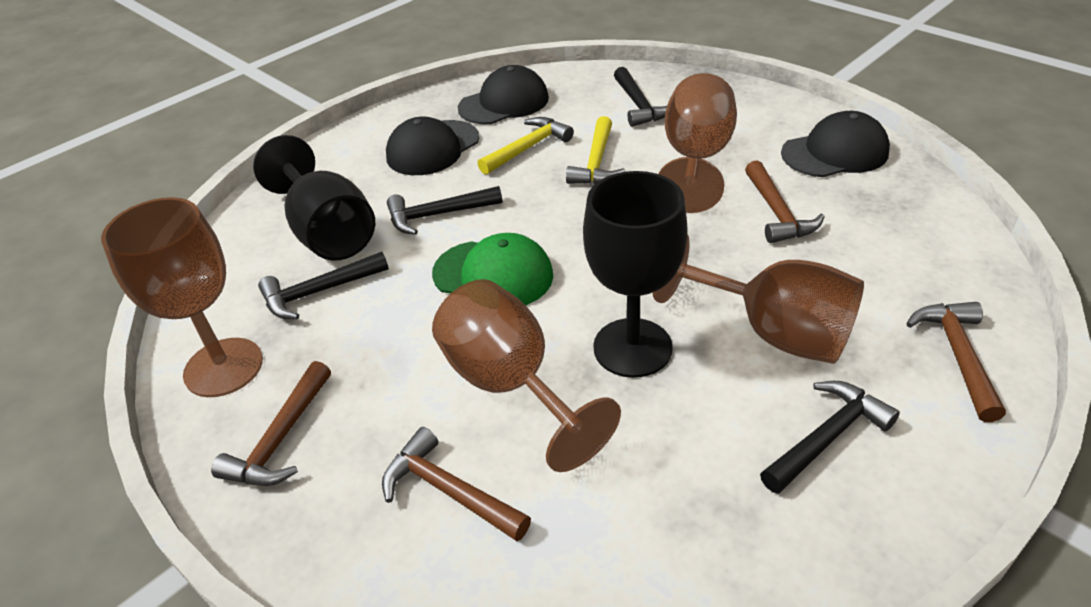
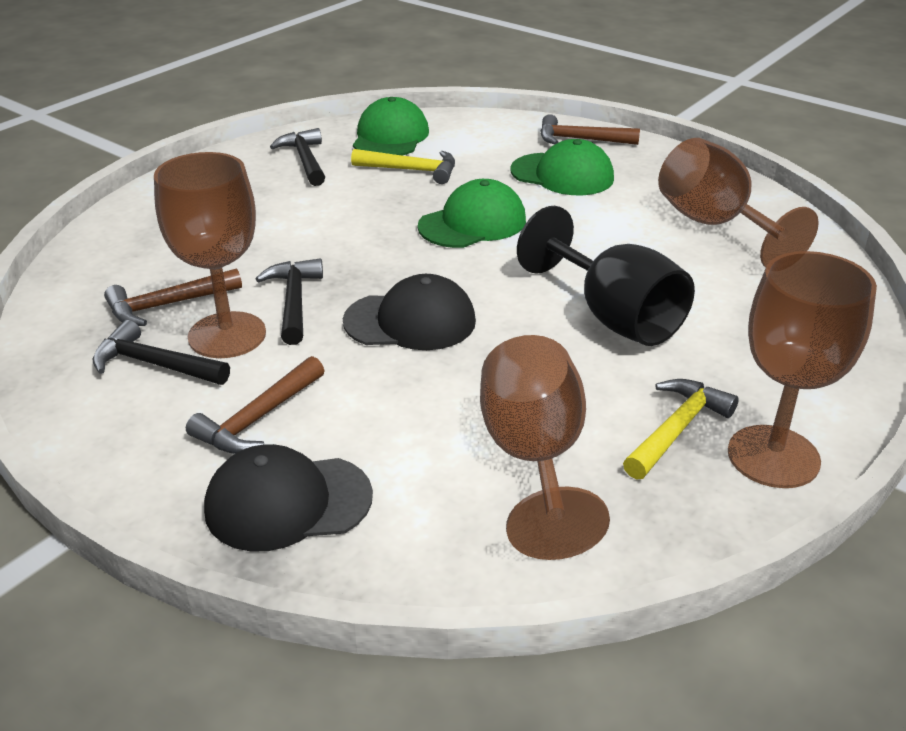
black cap: 3 -> 2
black goblet: 2 -> 1
black hammer: 4 -> 3
brown hammer: 4 -> 3
green cap: 1 -> 3

